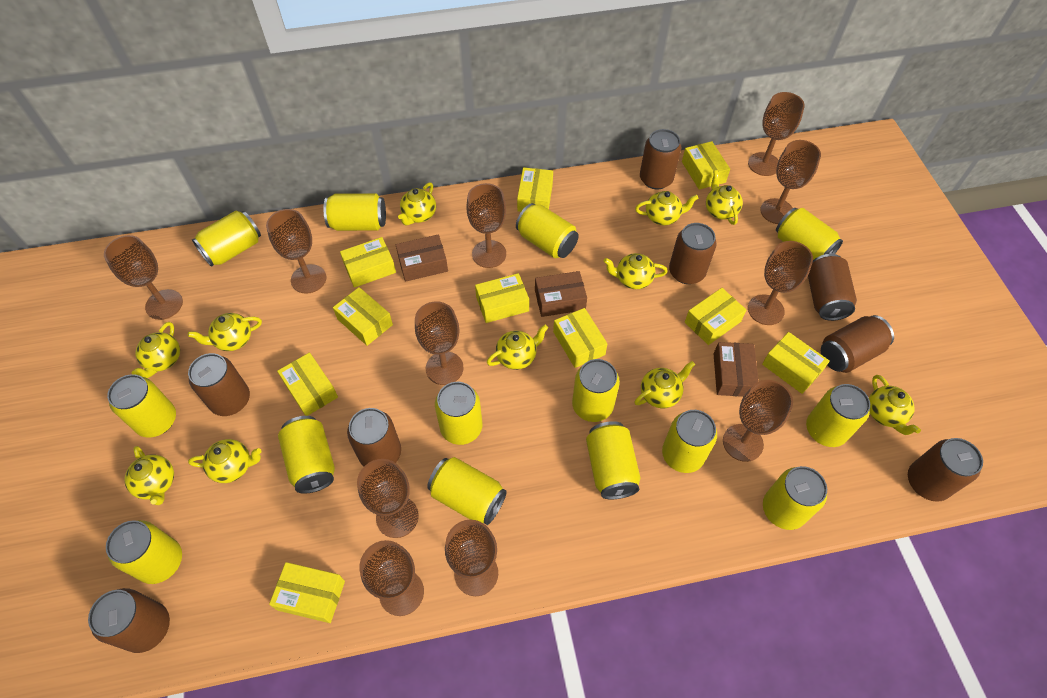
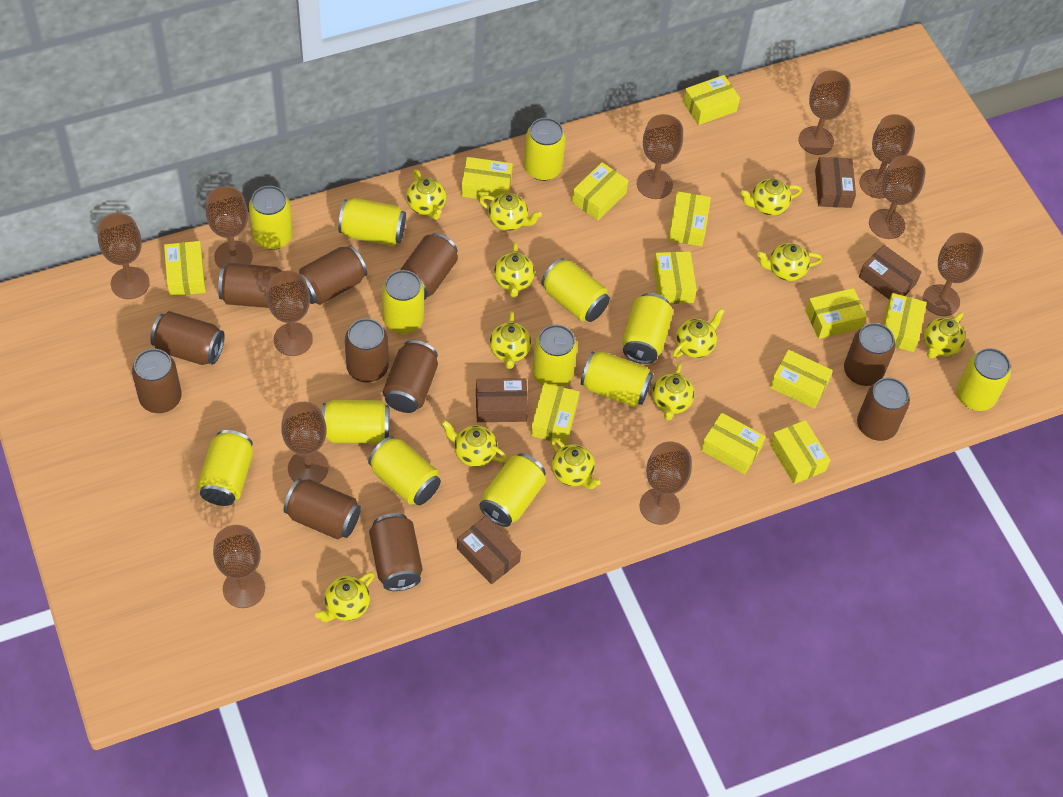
brown box: 3 -> 4
brown can: 8 -> 11
yellow box: 10 -> 12
yellow can: 14 -> 13
yellow teapot: 11 -> 12

